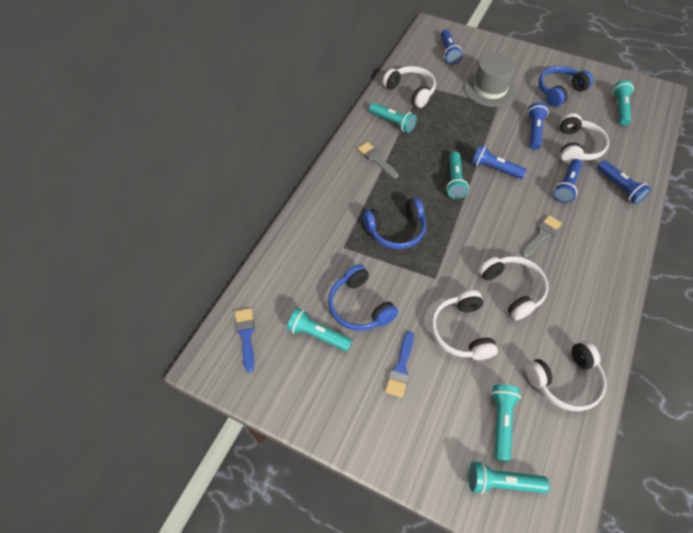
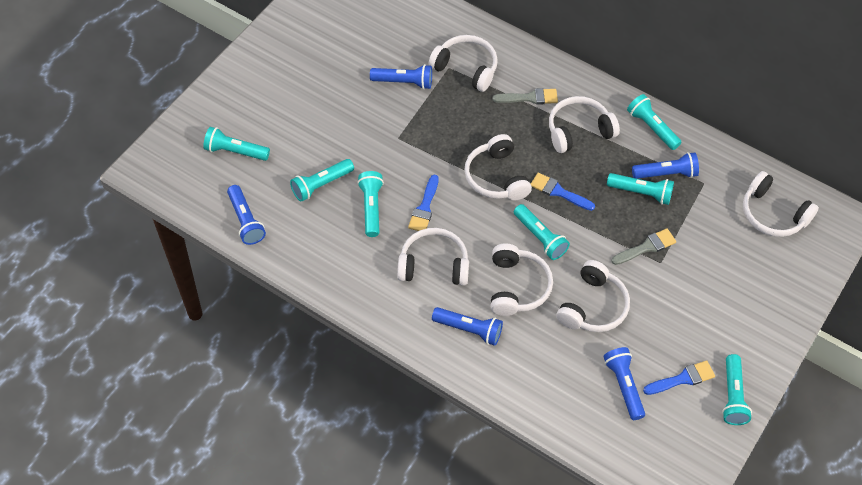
blue brush: 2 -> 3
blue headphones: 3 -> 0
grey hat: 1 -> 0
turquoise flashlight: 6 -> 7
white headphones: 5 -> 7

